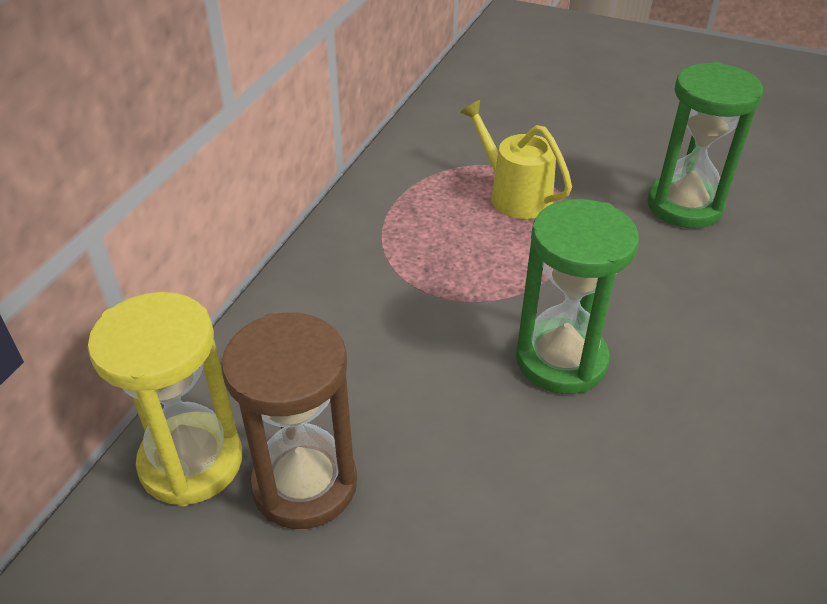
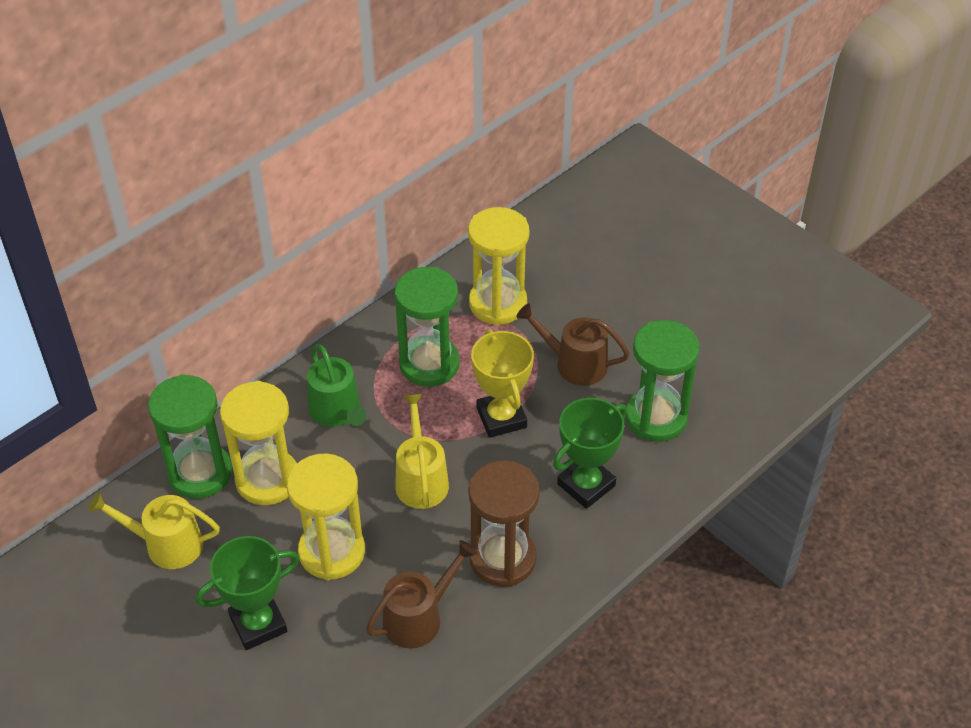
brown watering can: 0 -> 2
green hourglass: 2 -> 3
green trophy: 0 -> 2
green watering can: 0 -> 1
yellow hourglass: 1 -> 3
yellow trophy: 0 -> 1
yellow watering can: 1 -> 2

